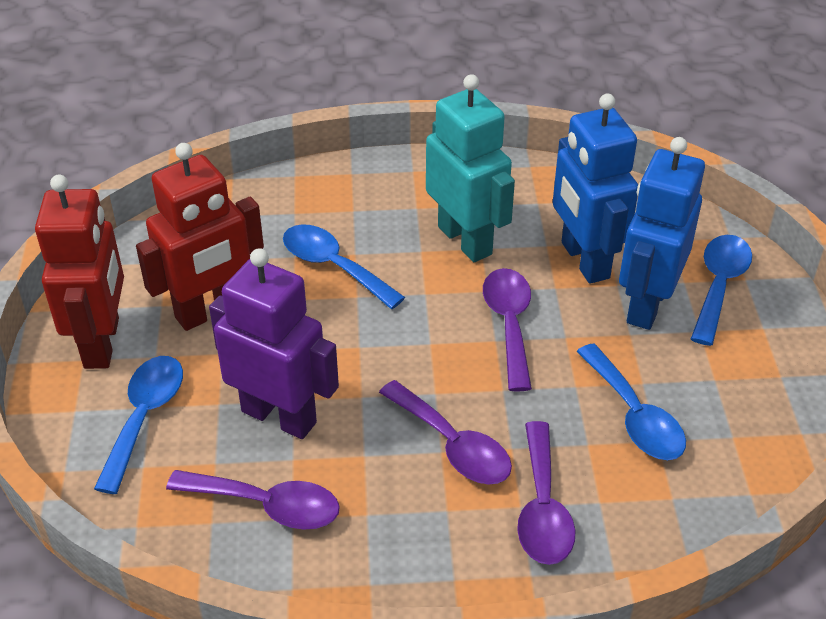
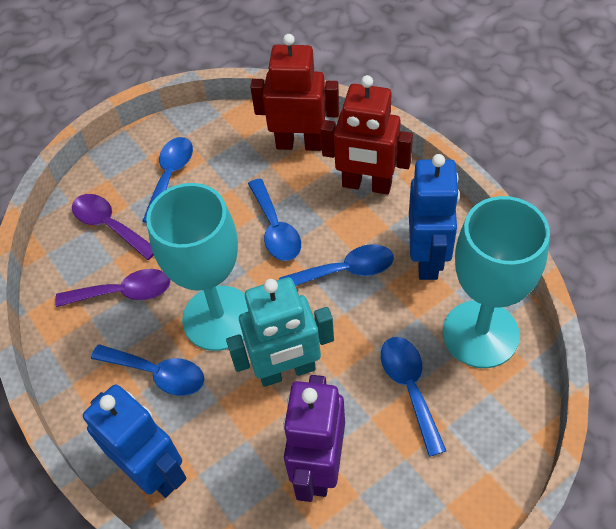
blue spoon: 4 -> 5
purple spoon: 4 -> 2
turquoise goblet: 0 -> 2

